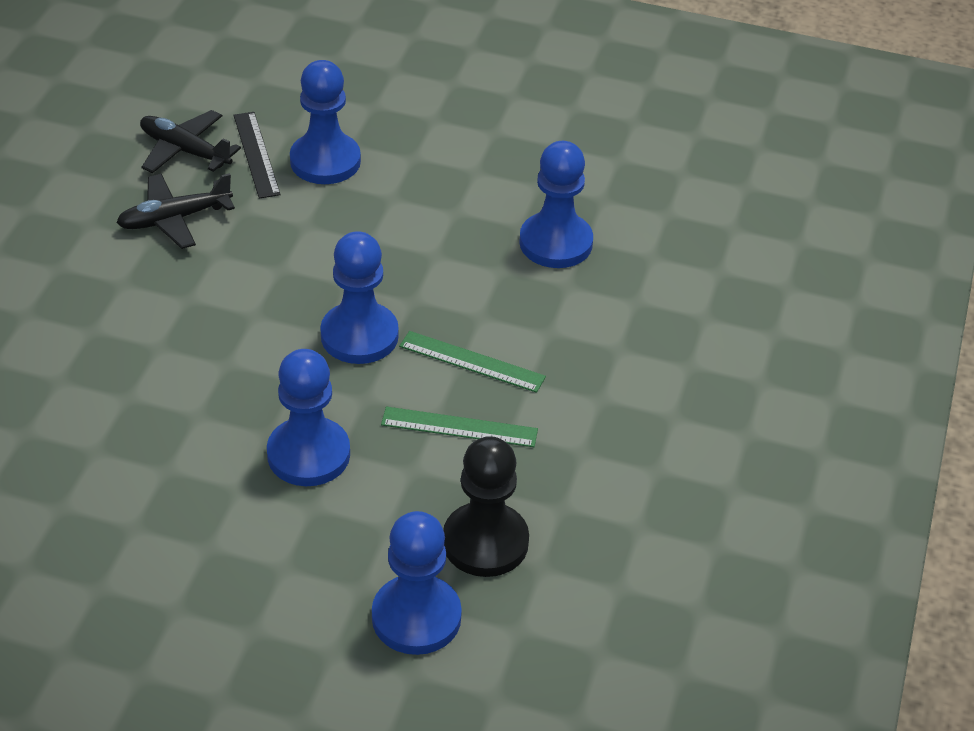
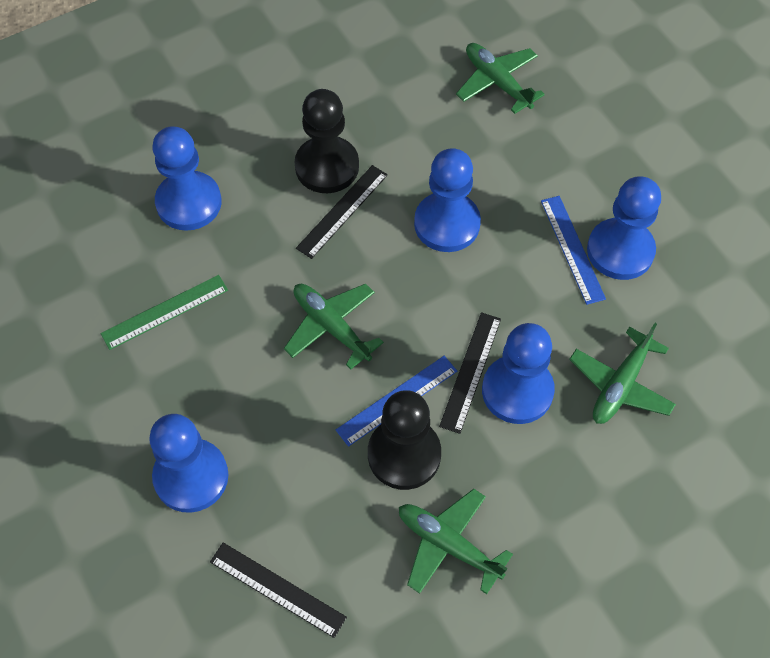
black pawn: 1 -> 2
black plane: 2 -> 0
black ruler: 1 -> 3
blue ruler: 0 -> 2
green plane: 0 -> 4
green ruler: 2 -> 1

